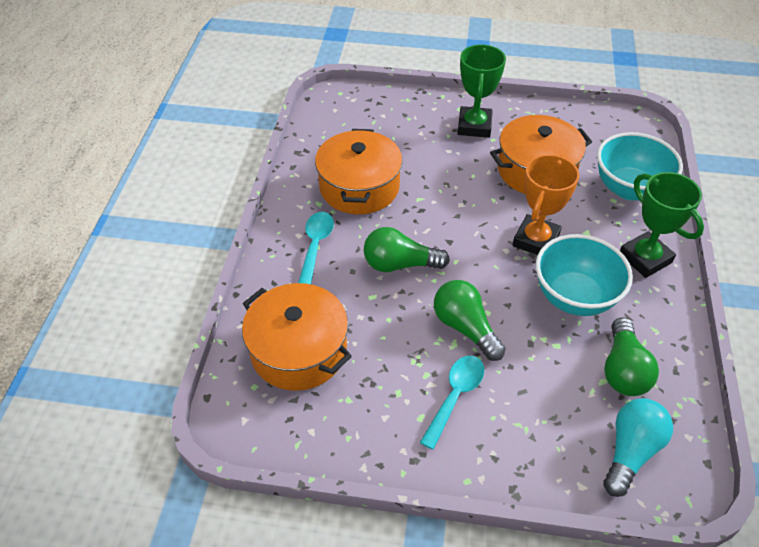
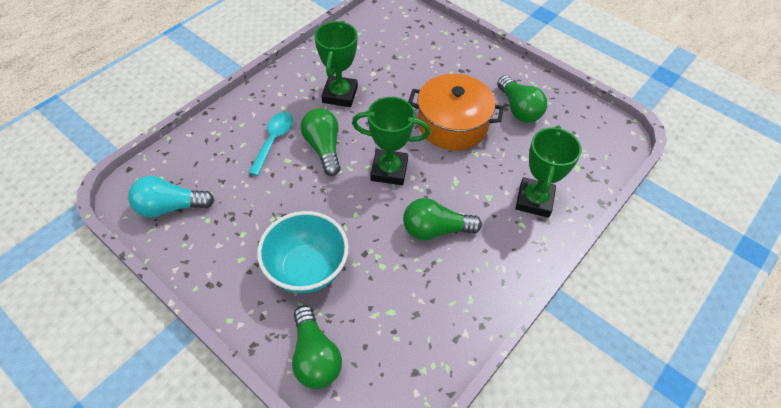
green light bulb: 3 -> 4
green trophy: 2 -> 3
orange pot: 3 -> 1
orange trophy: 1 -> 0
turquoise bowl: 2 -> 1
turquoise spoon: 2 -> 1

